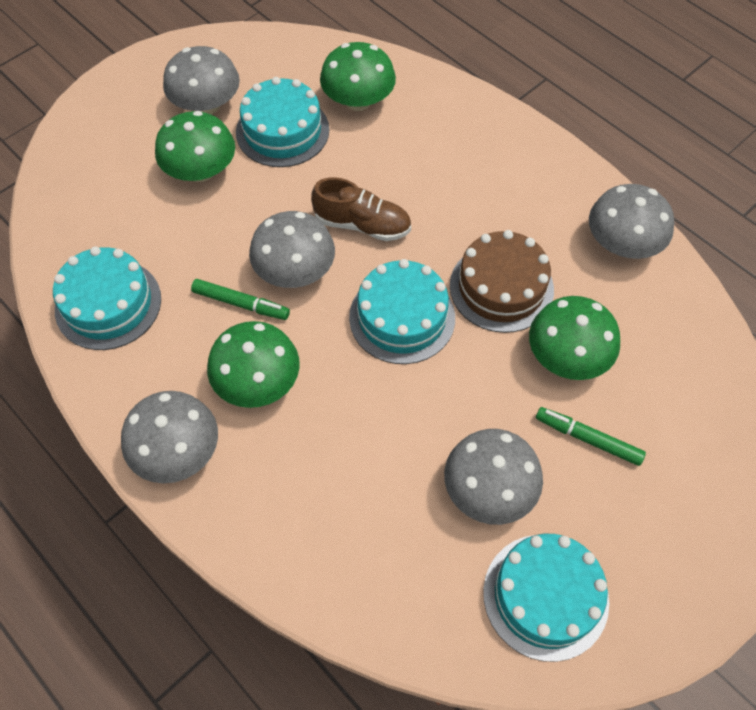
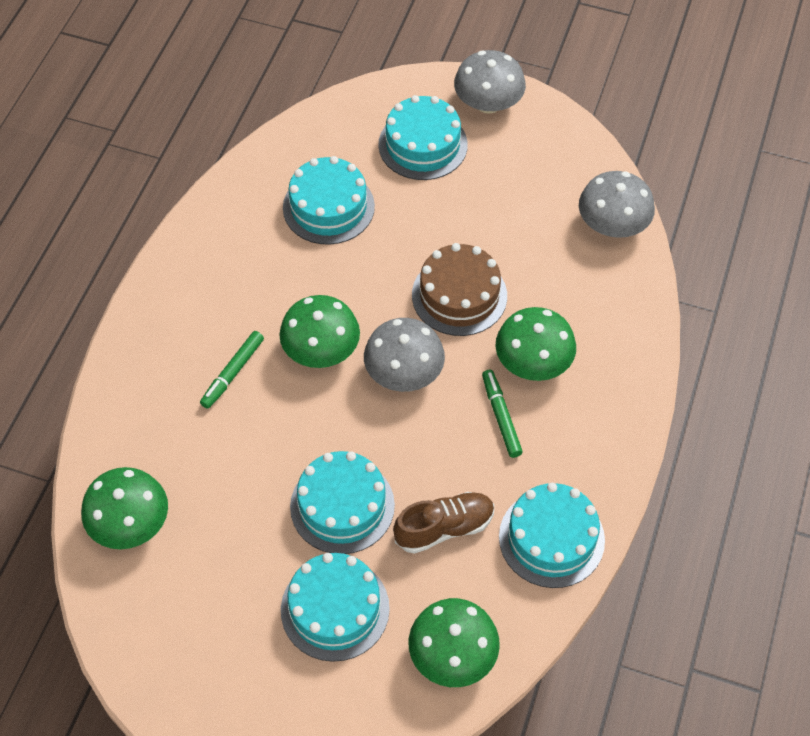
grey mushroom: 5 -> 3
turquoise cake: 4 -> 5

